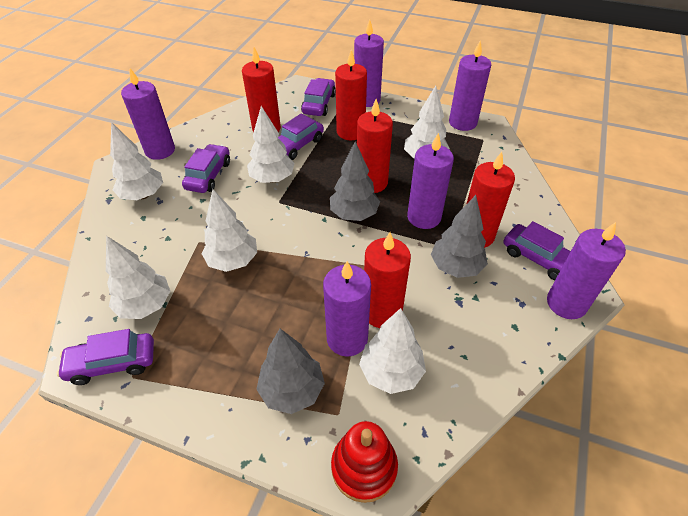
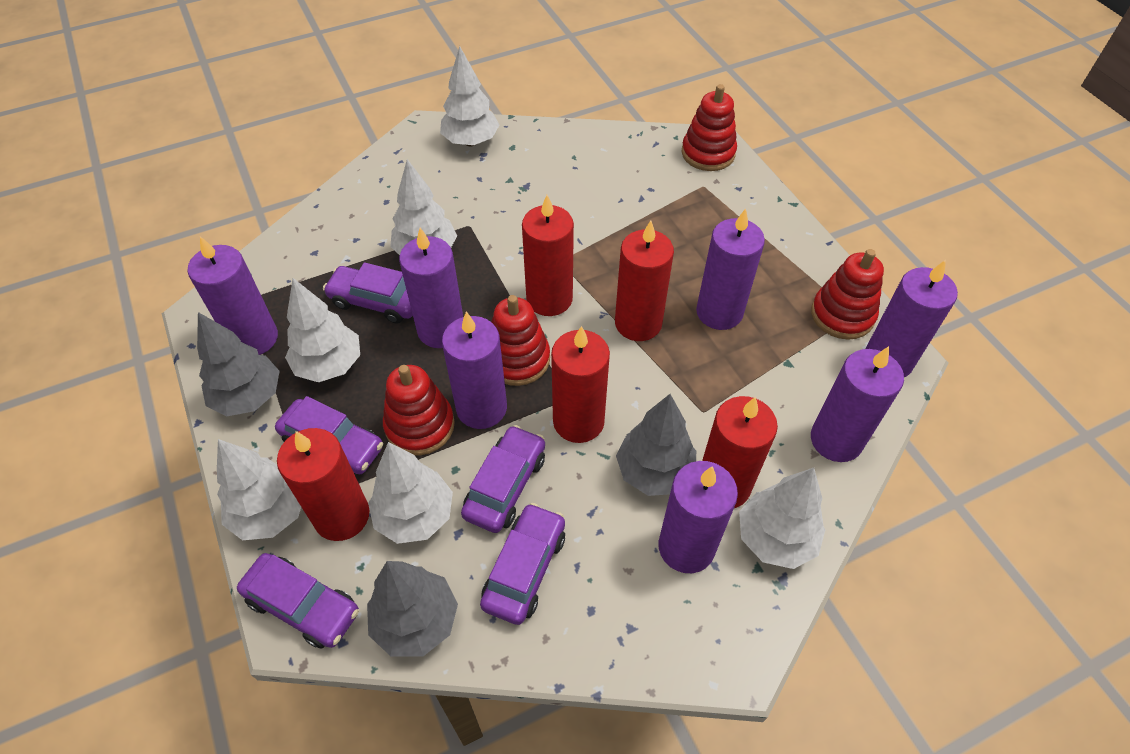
purple candle: 6 -> 7
red stacking toy: 1 -> 4

